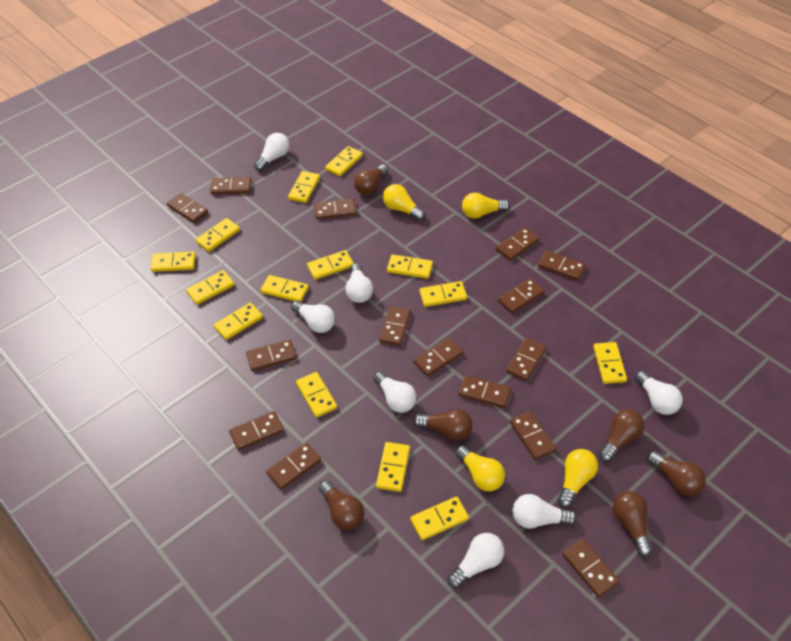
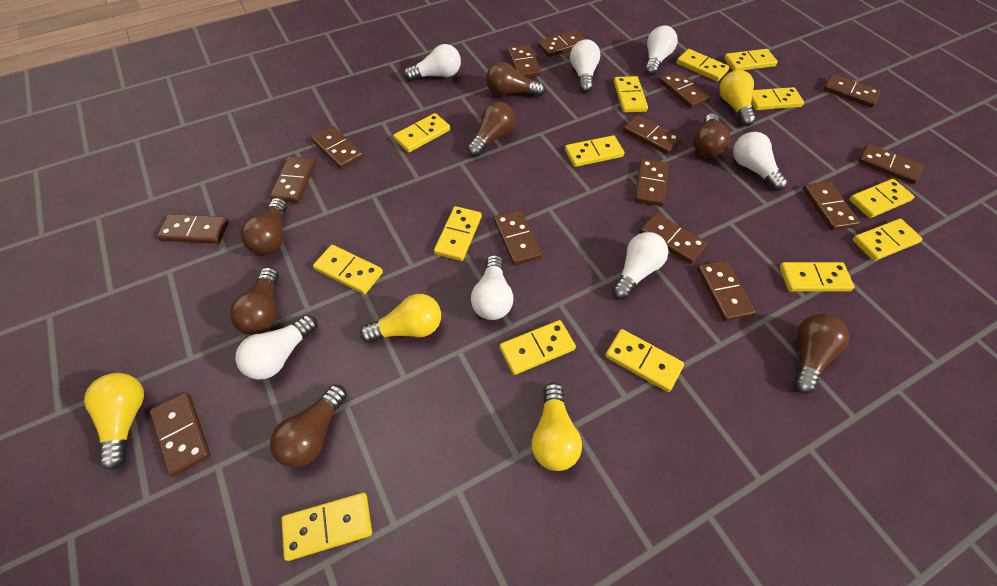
brown light bulb: 6 -> 7

